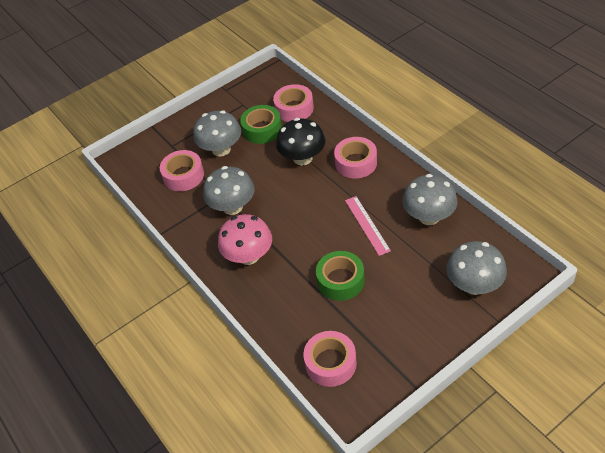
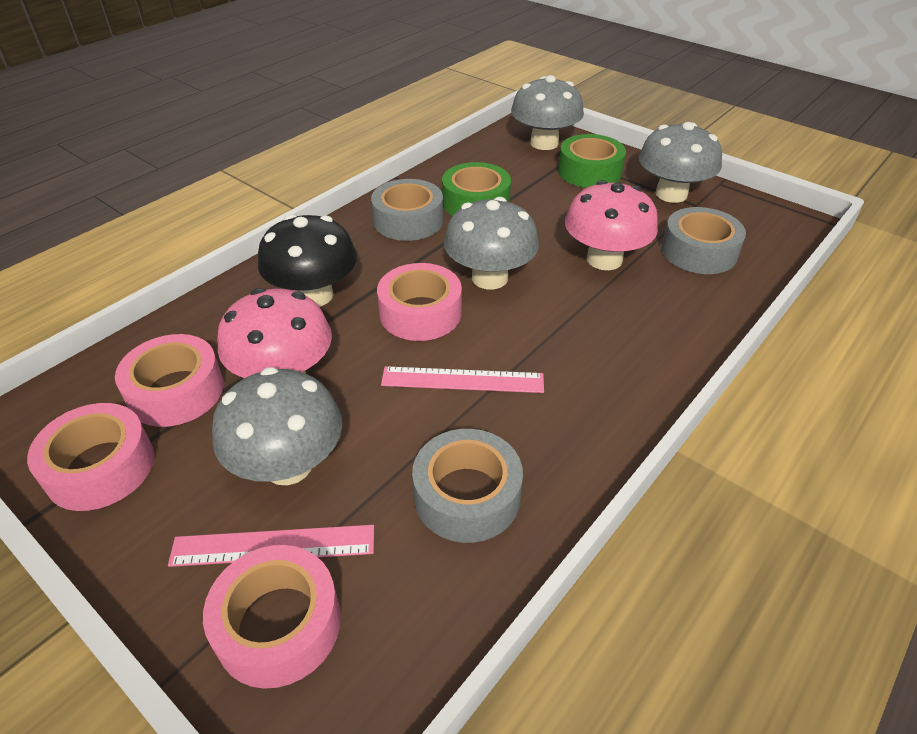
grey tape: 0 -> 3
pink mushroom: 1 -> 2
pink ruler: 1 -> 2

